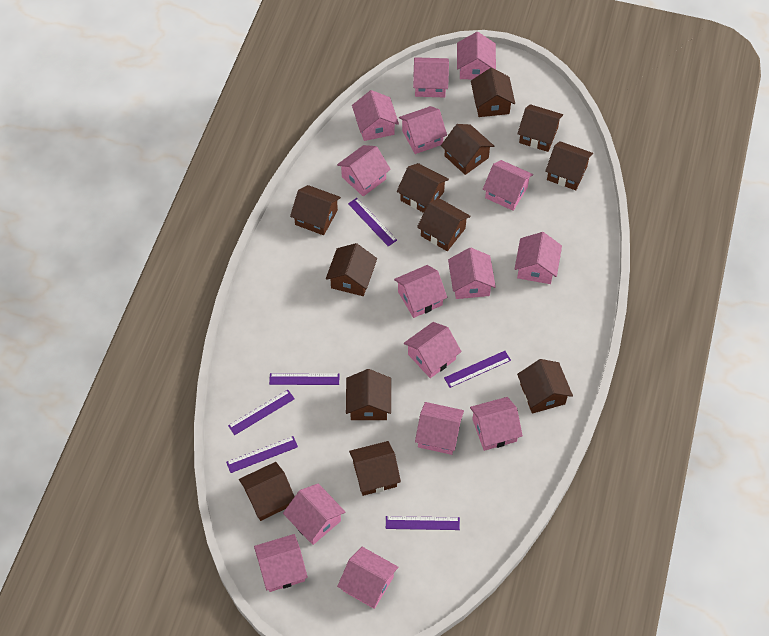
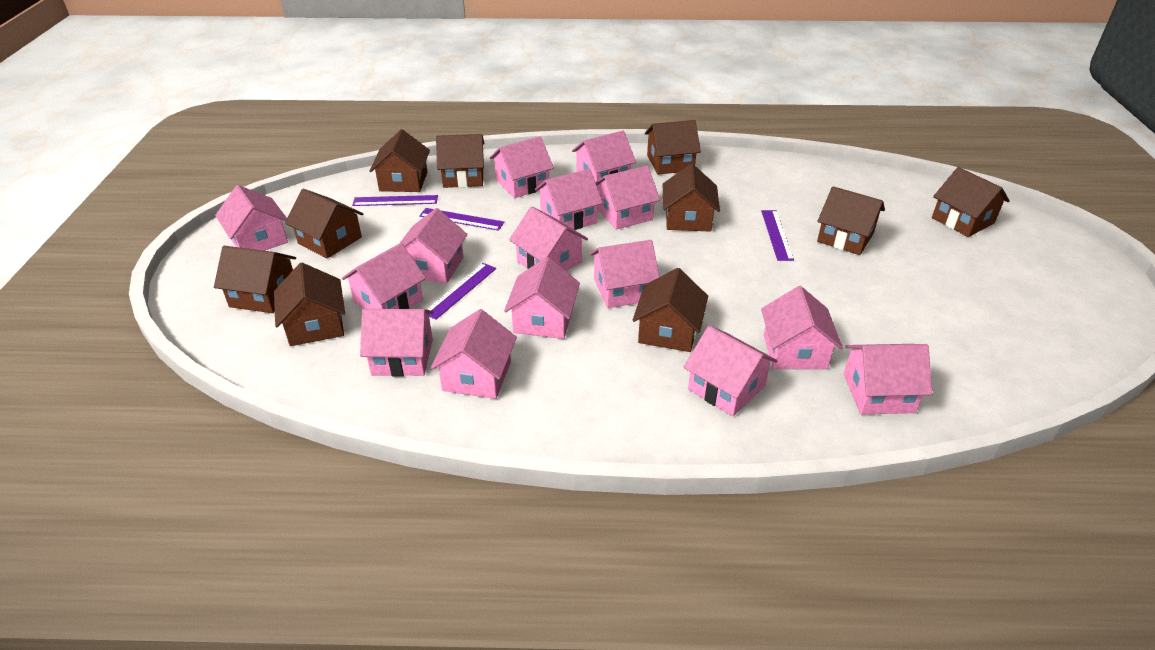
brown house: 12 -> 10
purple ruler: 6 -> 4

